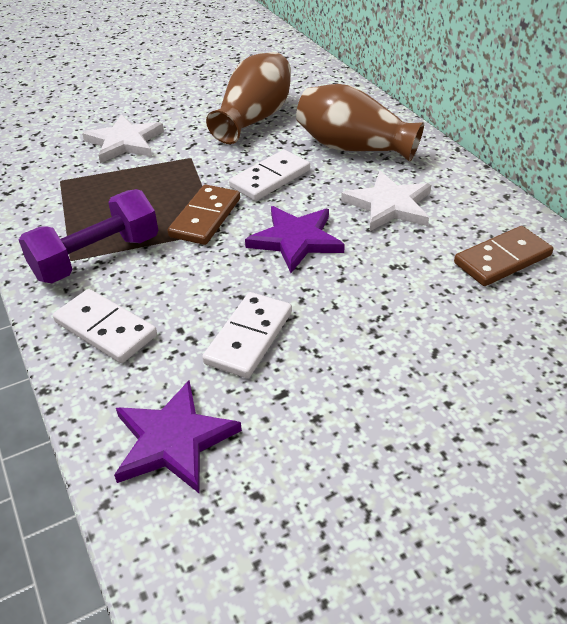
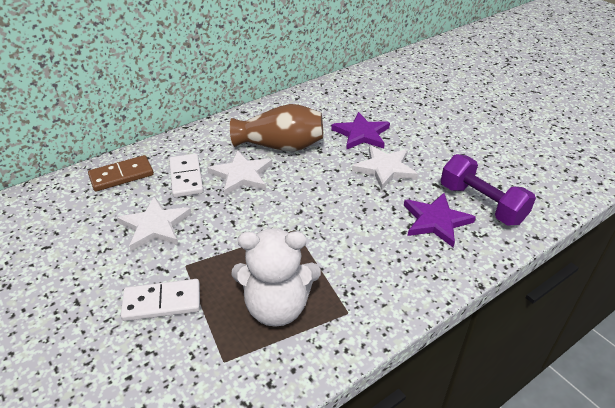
brown domino: 2 -> 1
brown vase: 2 -> 1
white domino: 3 -> 2
white star: 2 -> 3
white teddy bear: 0 -> 1

